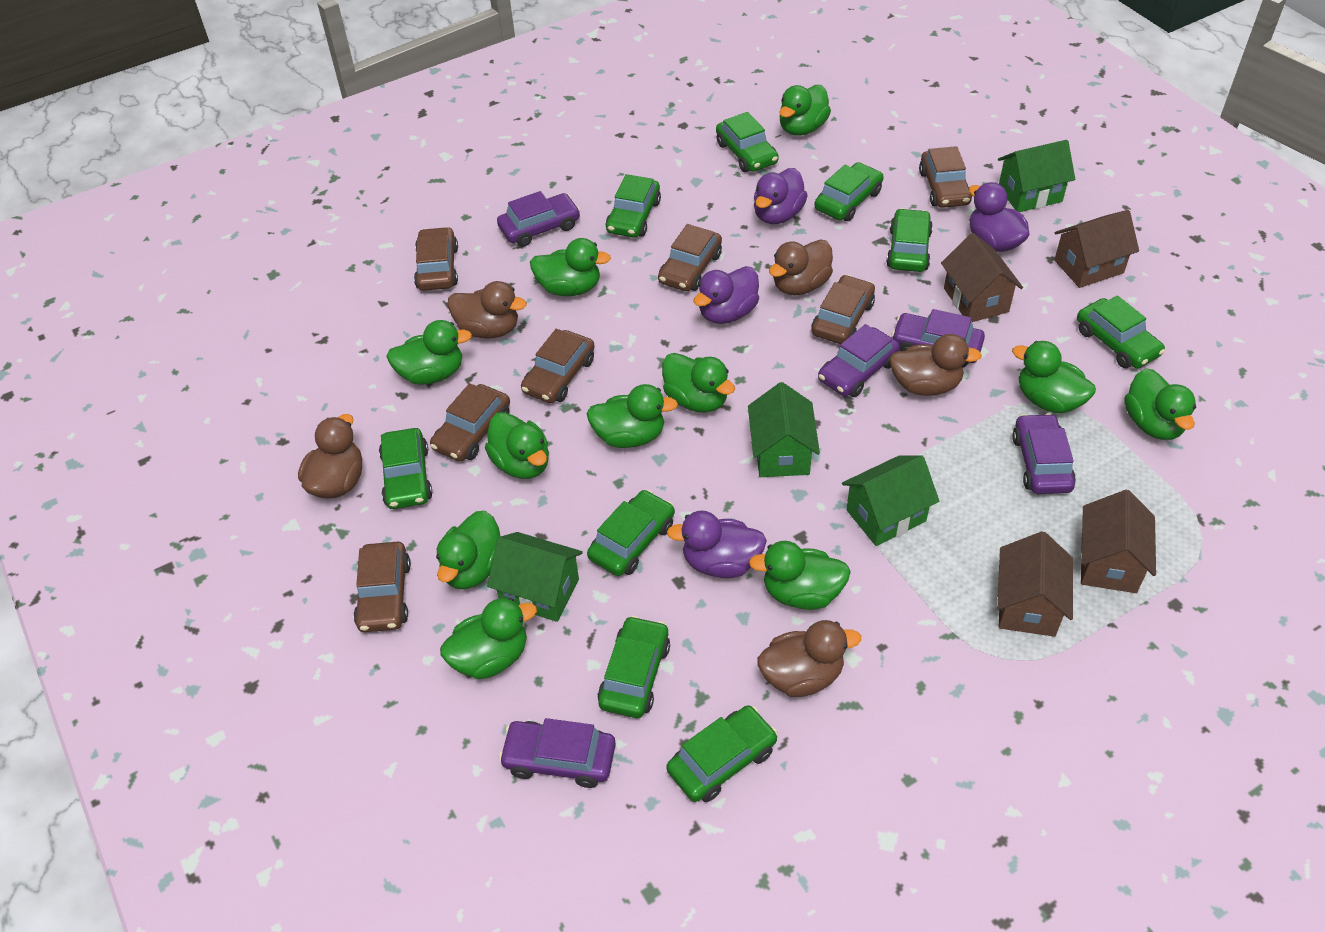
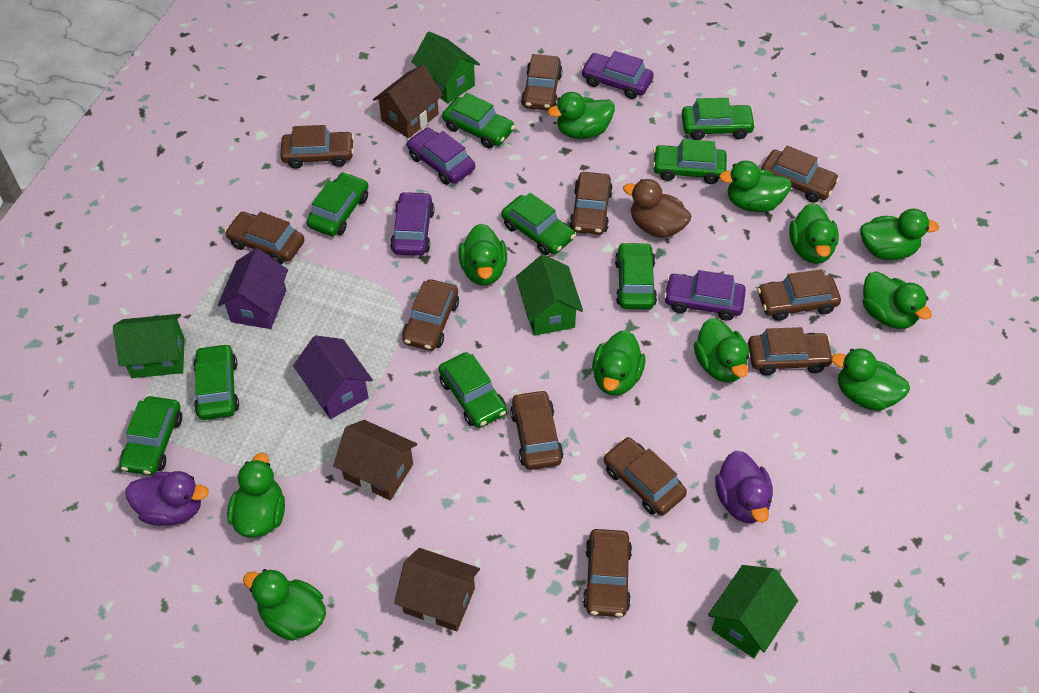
brown car: 7 -> 11
brown duck: 5 -> 1
brown house: 4 -> 3
purple car: 5 -> 4
purple duck: 4 -> 2
purple house: 0 -> 2

